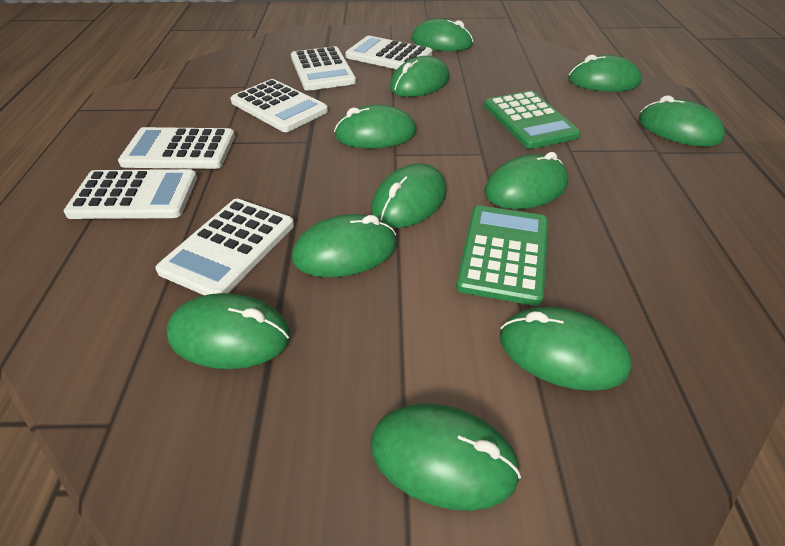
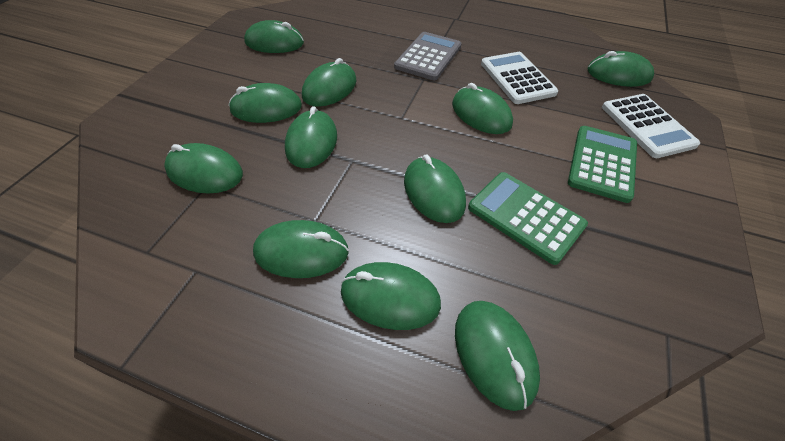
grey calculator: 0 -> 1
white calculator: 6 -> 2

